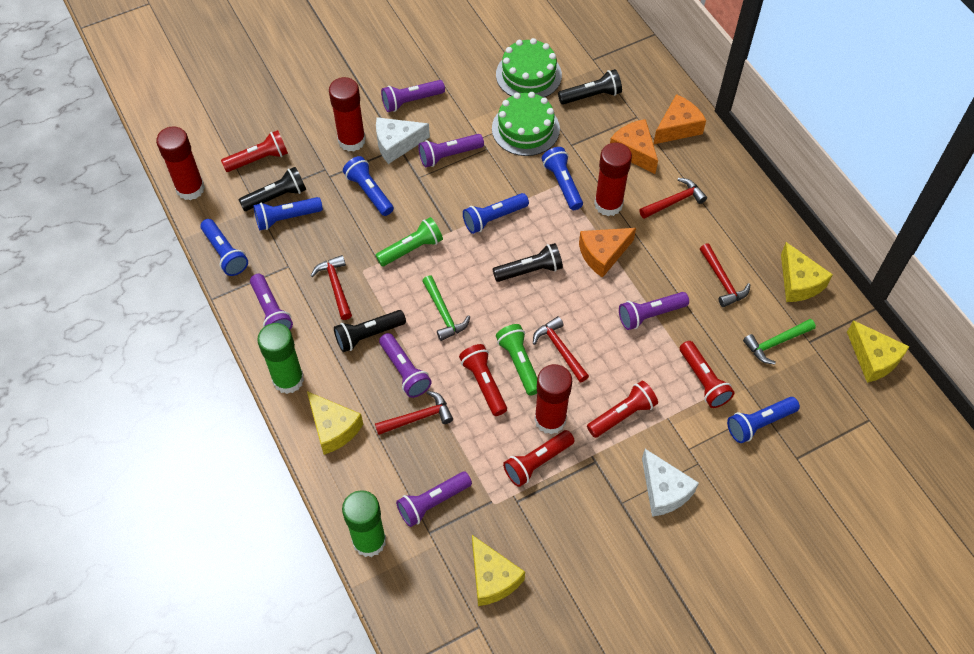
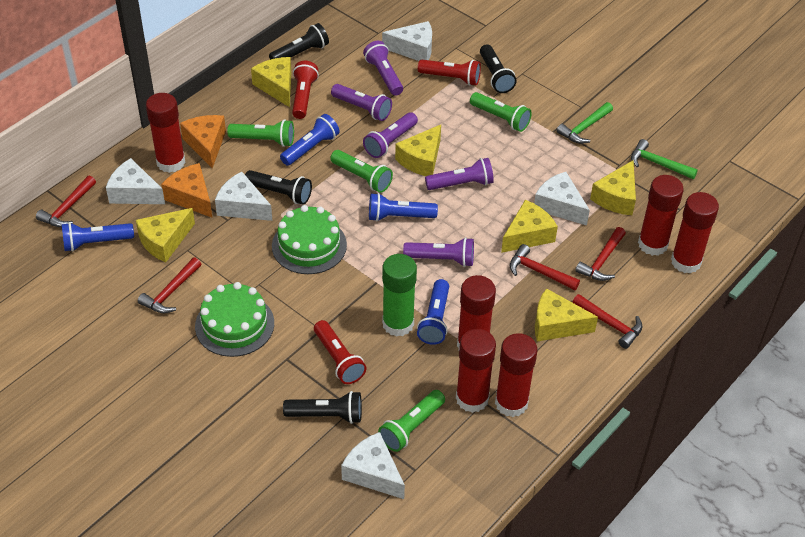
blue flashlight: 6 -> 4
green flashlight: 2 -> 4
green glue stick: 2 -> 1
orange cheese: 3 -> 2
purple flashlight: 6 -> 5
red flashlight: 5 -> 3
red glue stick: 4 -> 6
white cheese: 2 -> 5
yellow cheese: 4 -> 6

